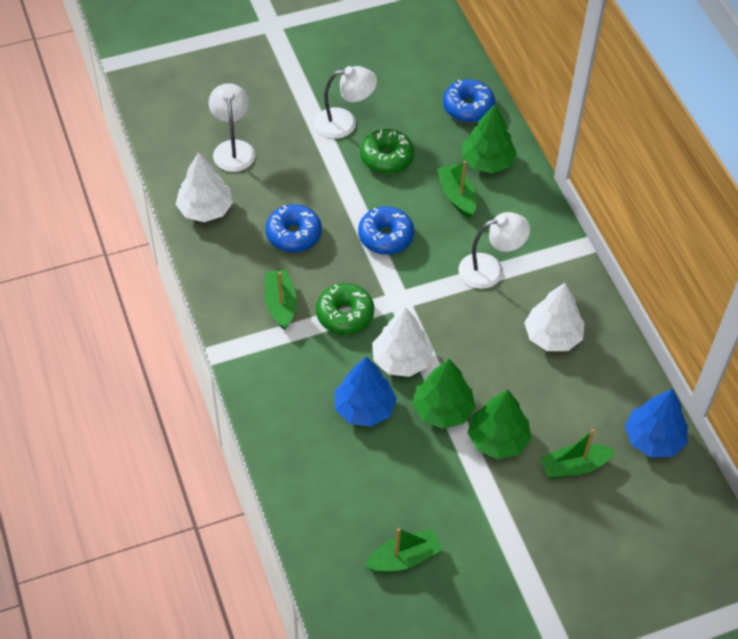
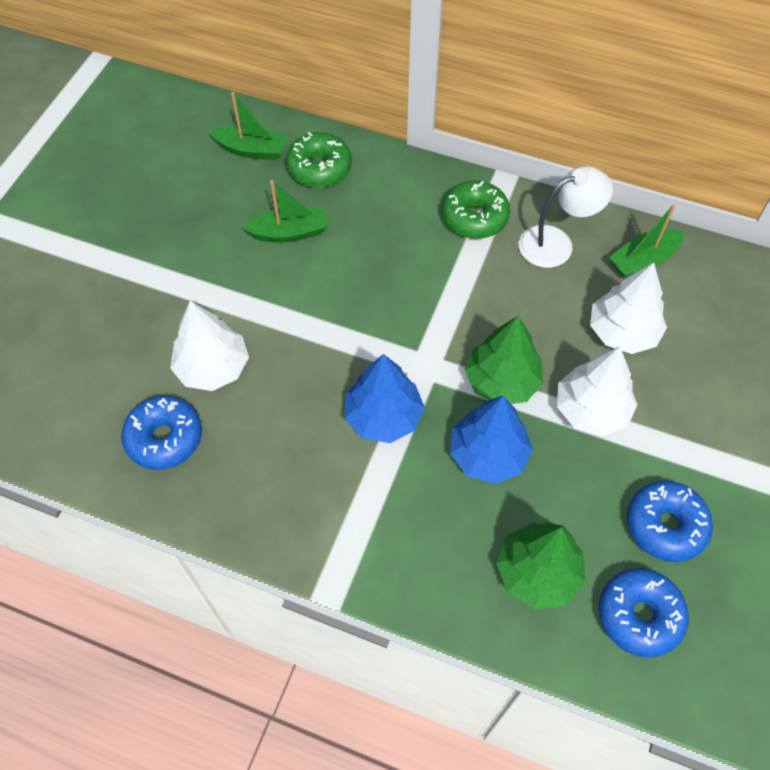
green boat: 4 -> 3
green tree: 3 -> 2
white lamp: 3 -> 1

